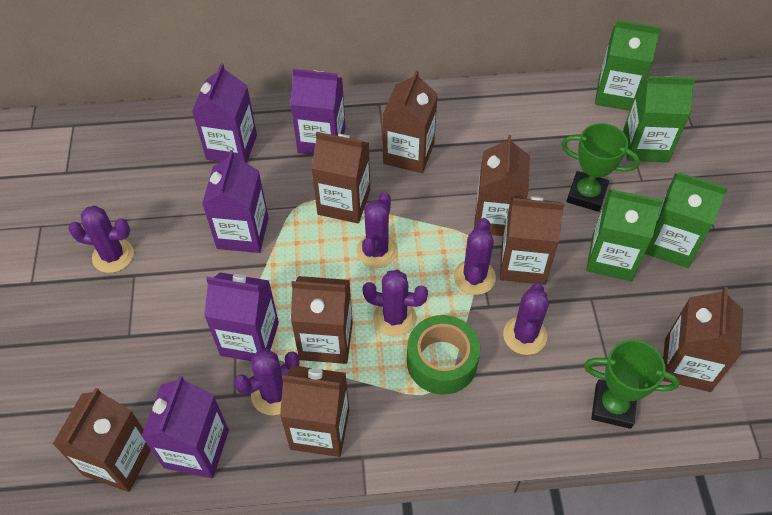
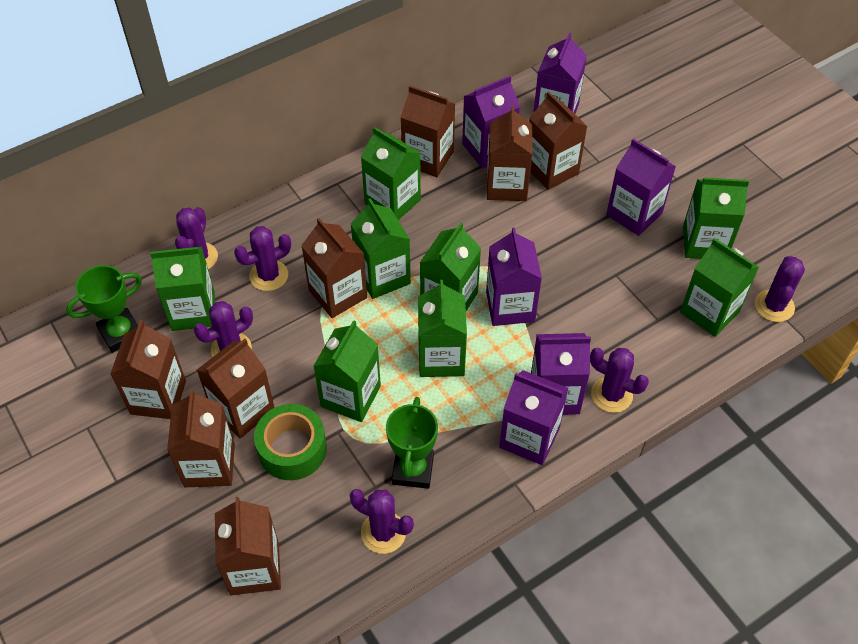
green carton: 4 -> 8
purple carton: 5 -> 6

